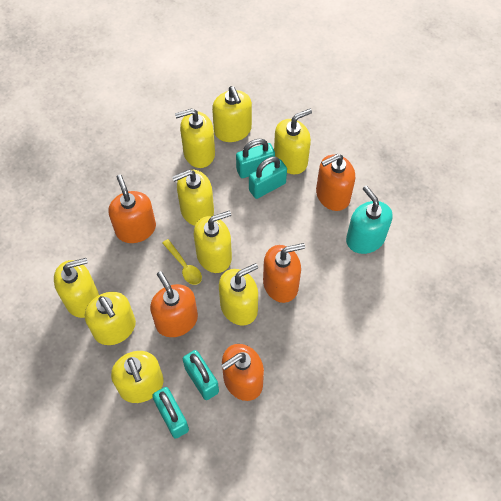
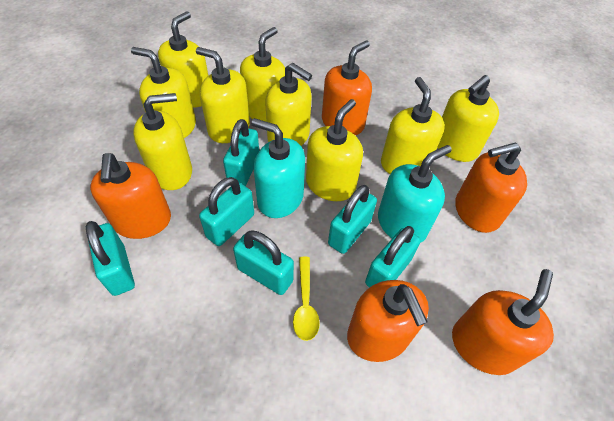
turquoise padlock: 4 -> 6
turquoise soap dispenser: 1 -> 2

